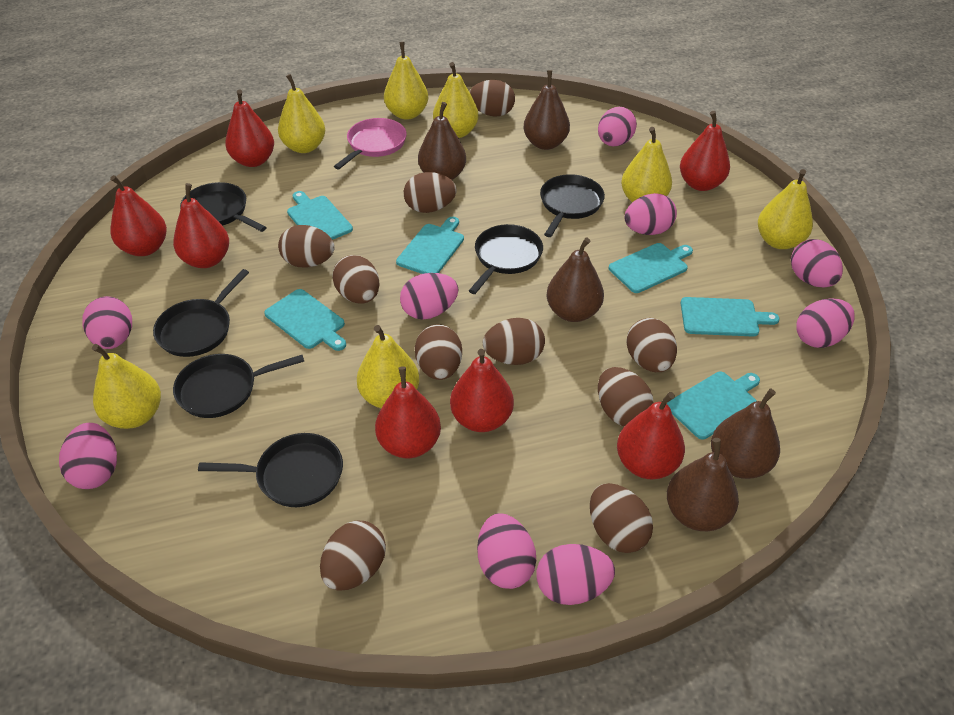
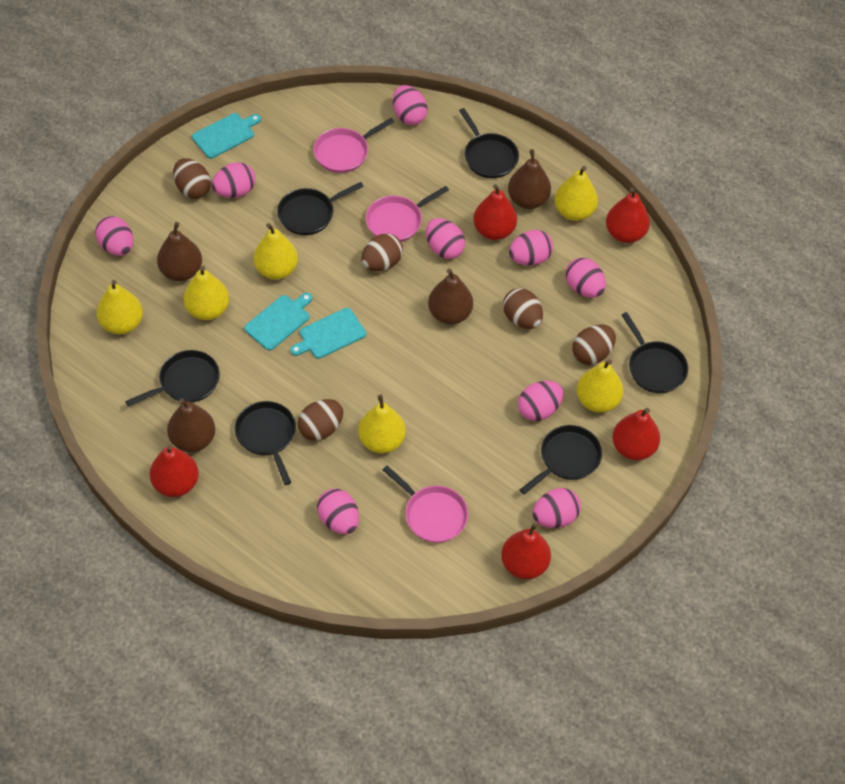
brown egg: 10 -> 5
brown pear: 5 -> 4
pink pan: 1 -> 3
red pear: 7 -> 5
turquoise cutting board: 6 -> 3
yellow pear: 7 -> 6

